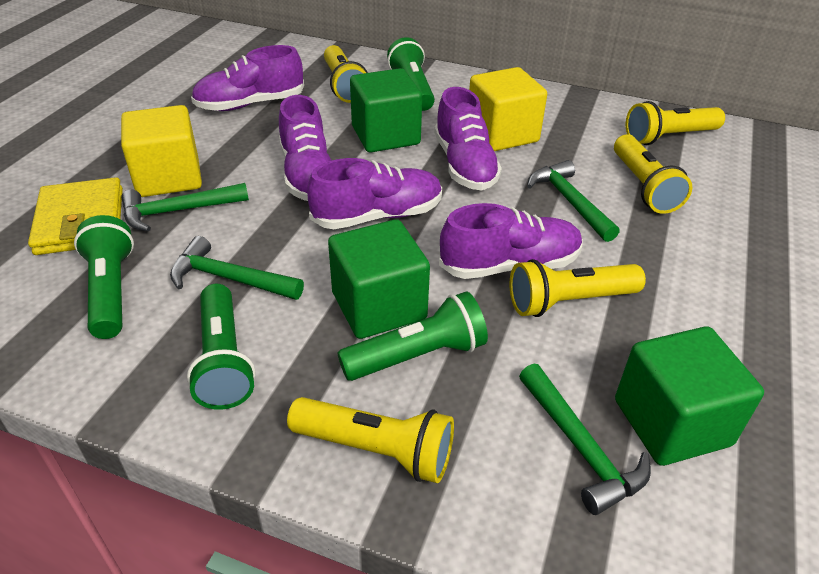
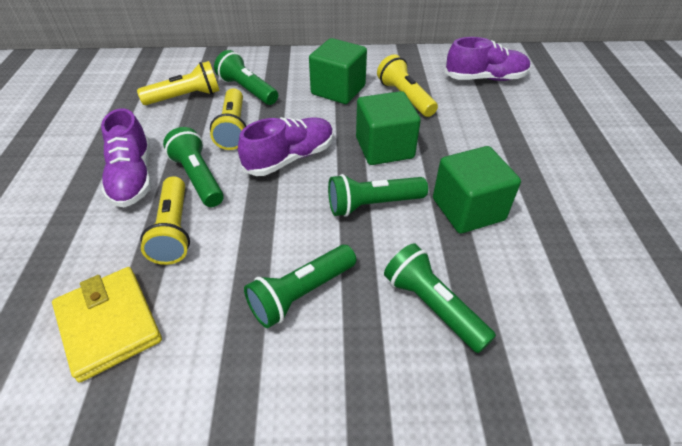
green flashlight: 4 -> 5
green hammer: 4 -> 0
purple shoe: 5 -> 3
yellow cube: 2 -> 0
yellow flashlight: 5 -> 4

